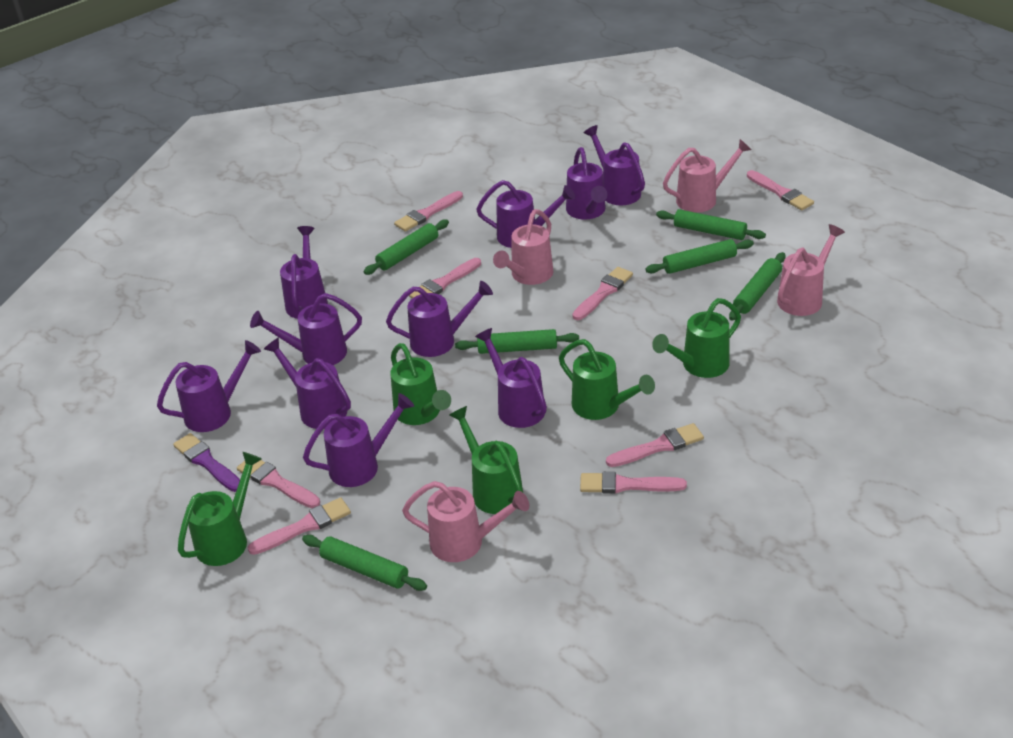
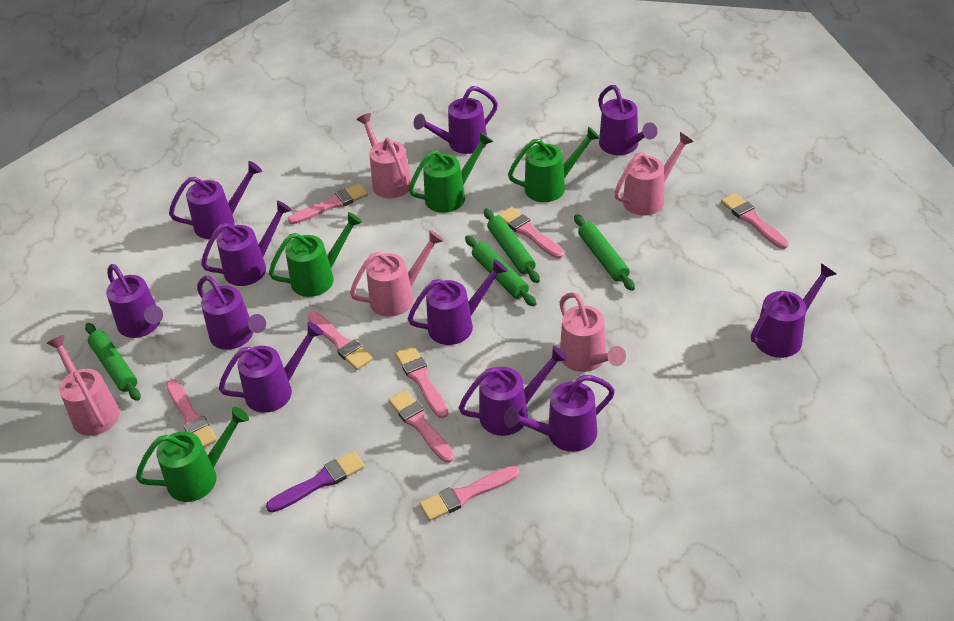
green rolling pin: 6 -> 4
green watering can: 5 -> 4
pink watering can: 4 -> 5
purple watering can: 10 -> 11

